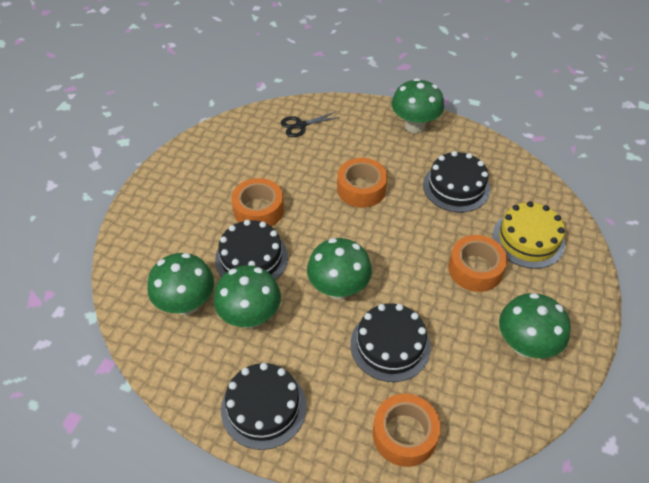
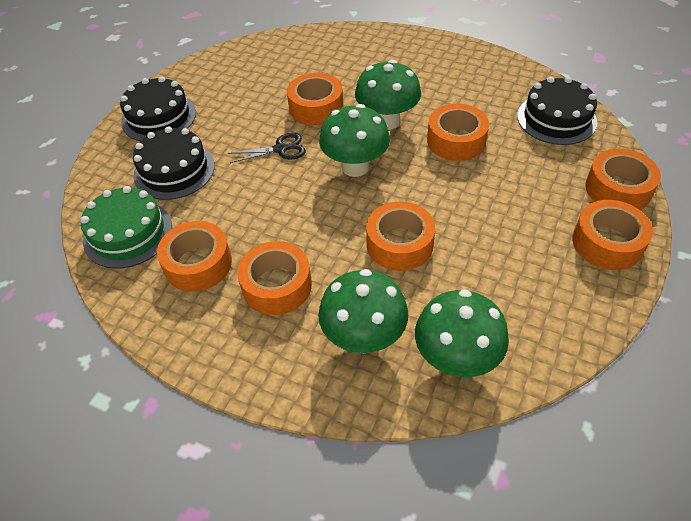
black cake: 4 -> 3
green cake: 0 -> 1
green mushroom: 5 -> 4
orange tape: 4 -> 7
yellow cake: 1 -> 0

